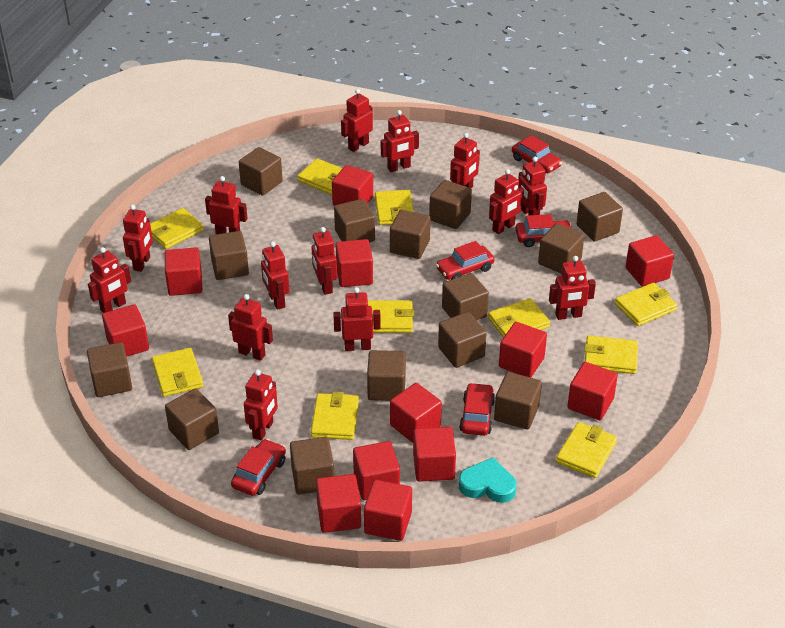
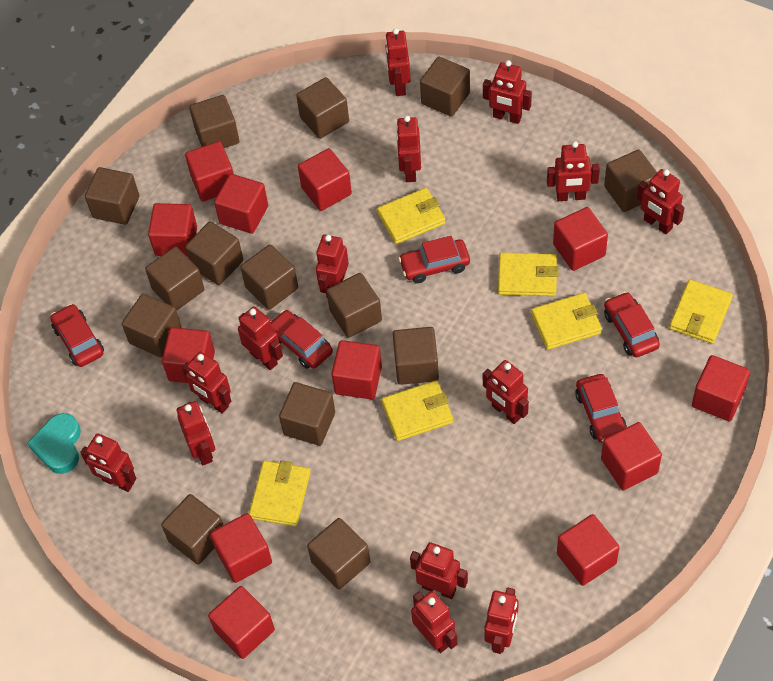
yellow wallet: 10 -> 6

